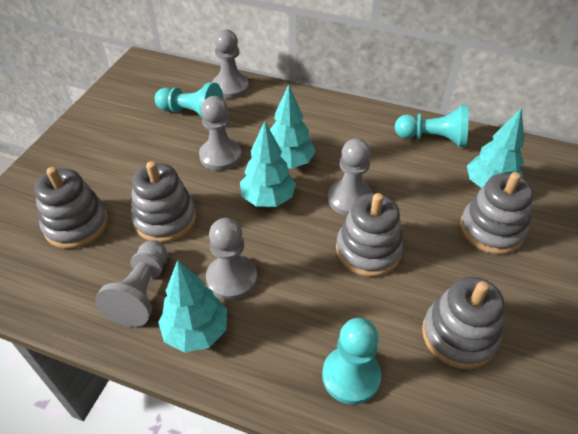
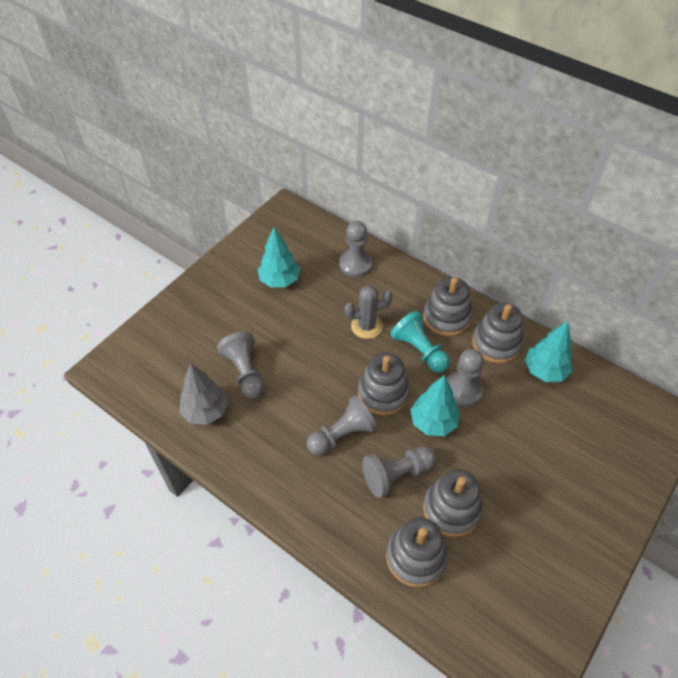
grey cactus: 0 -> 1
grey tree: 0 -> 1
turquoise pawn: 3 -> 1
turquoise tree: 4 -> 3

